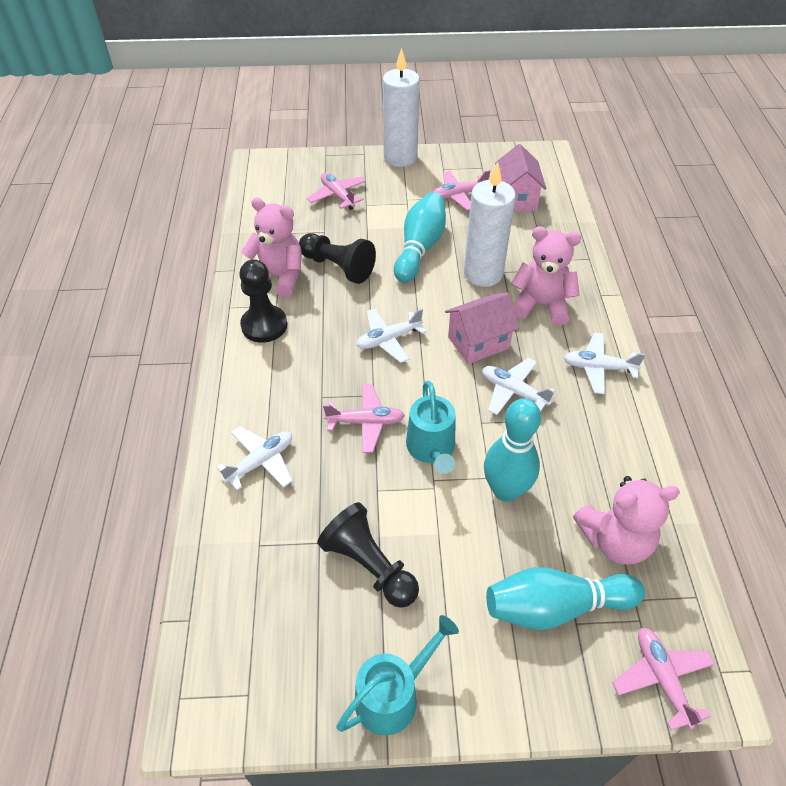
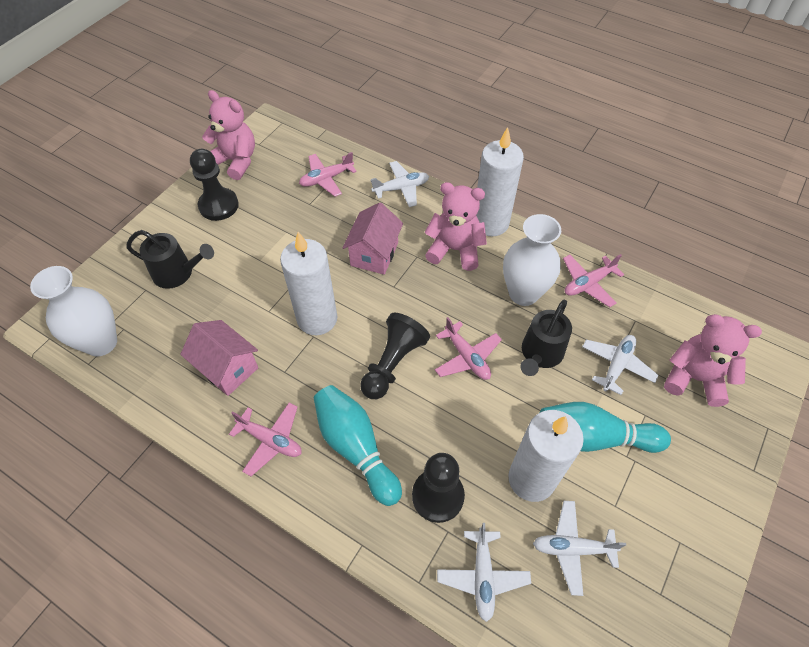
black watering can: 0 -> 2
turquoise bowling pin: 3 -> 2
turquoise watering can: 2 -> 0
white candle: 2 -> 3
white vase: 0 -> 2

